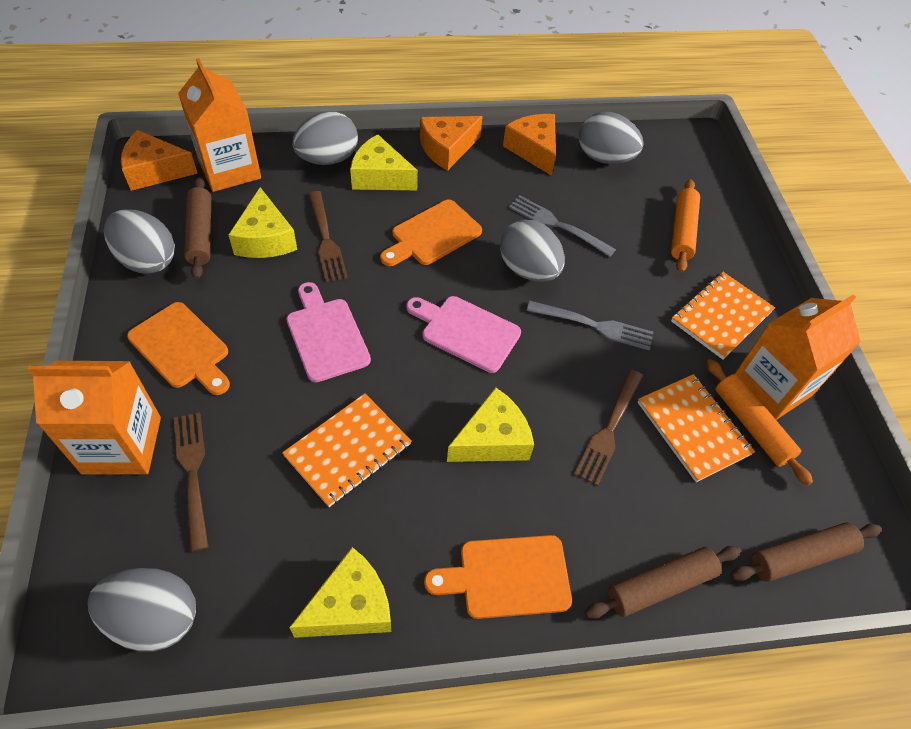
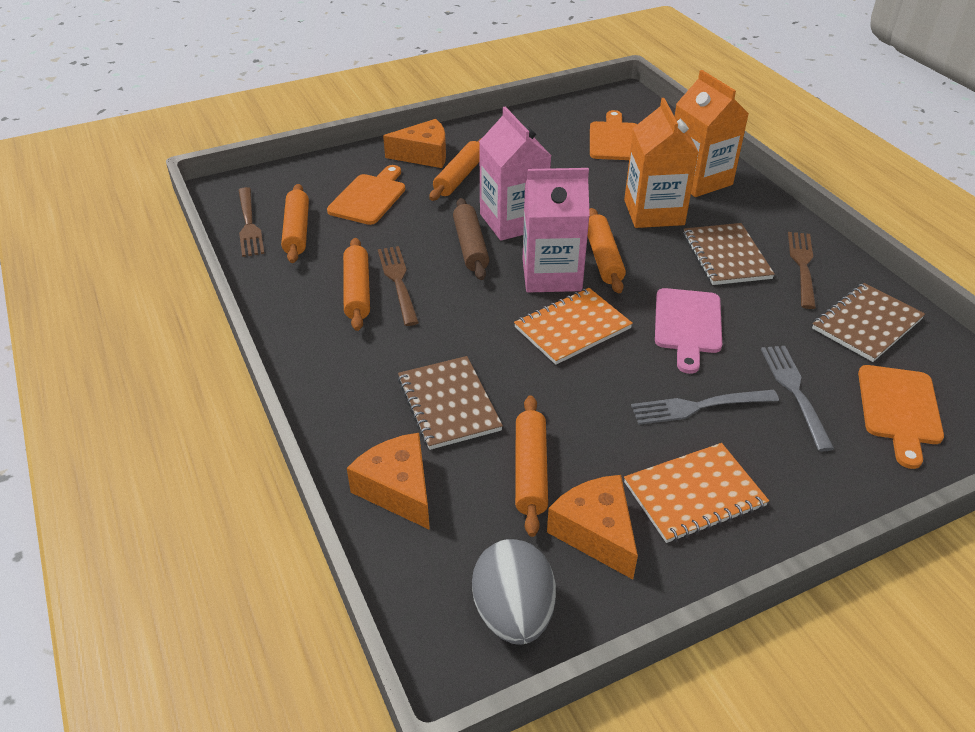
brown notebook: 0 -> 3
brown rolling pin: 3 -> 1
grey egg: 5 -> 1
orange carton: 3 -> 2
orange notebook: 3 -> 2
orange rolling pin: 2 -> 5
pink carton: 0 -> 2
pink cutting board: 2 -> 1
yellow cheese: 4 -> 0

